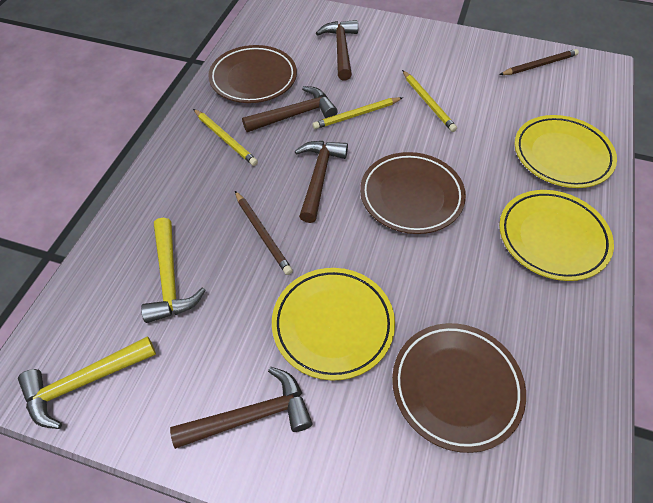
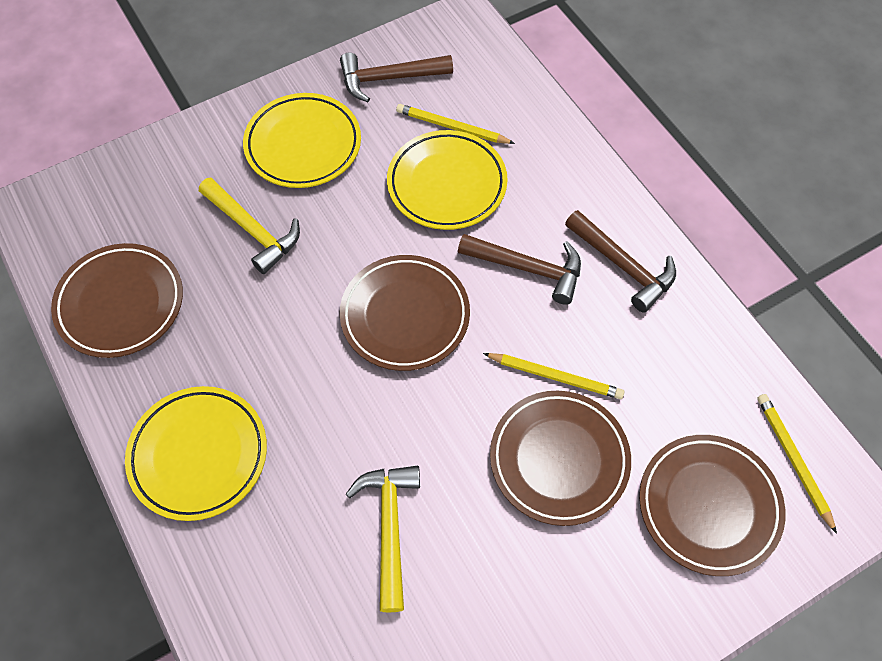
brown hammer: 4 -> 3
brown pencil: 2 -> 0
brown plate: 3 -> 4

